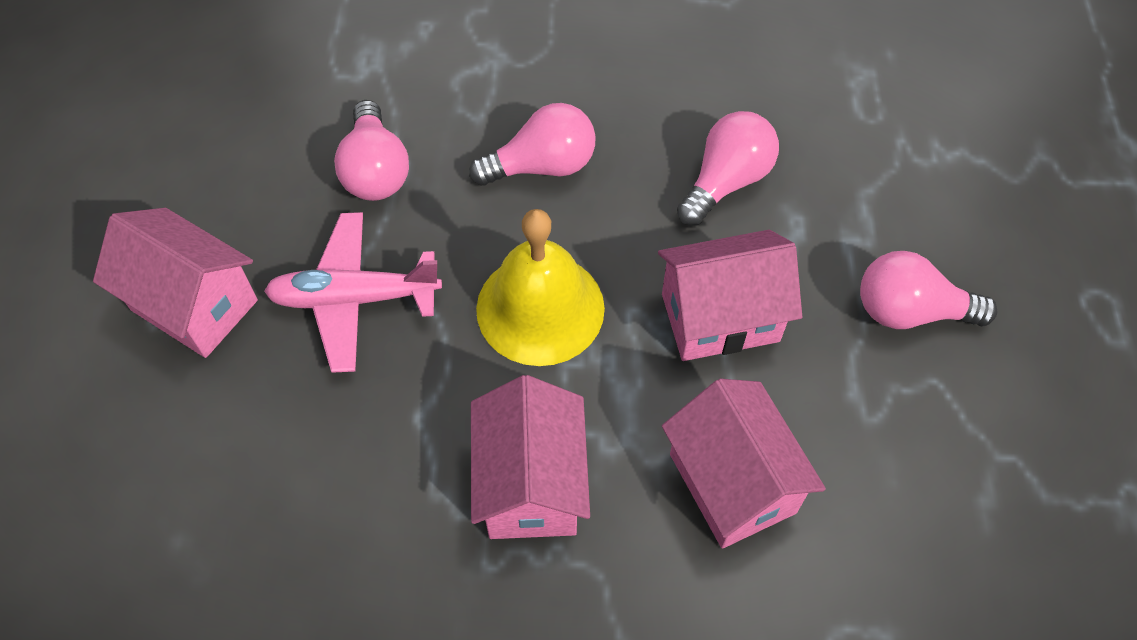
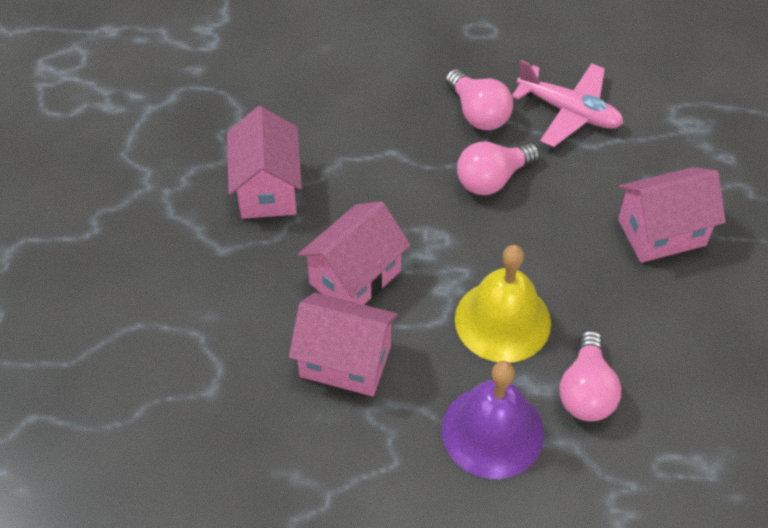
pink light bulb: 4 -> 3
purple bell: 0 -> 1

